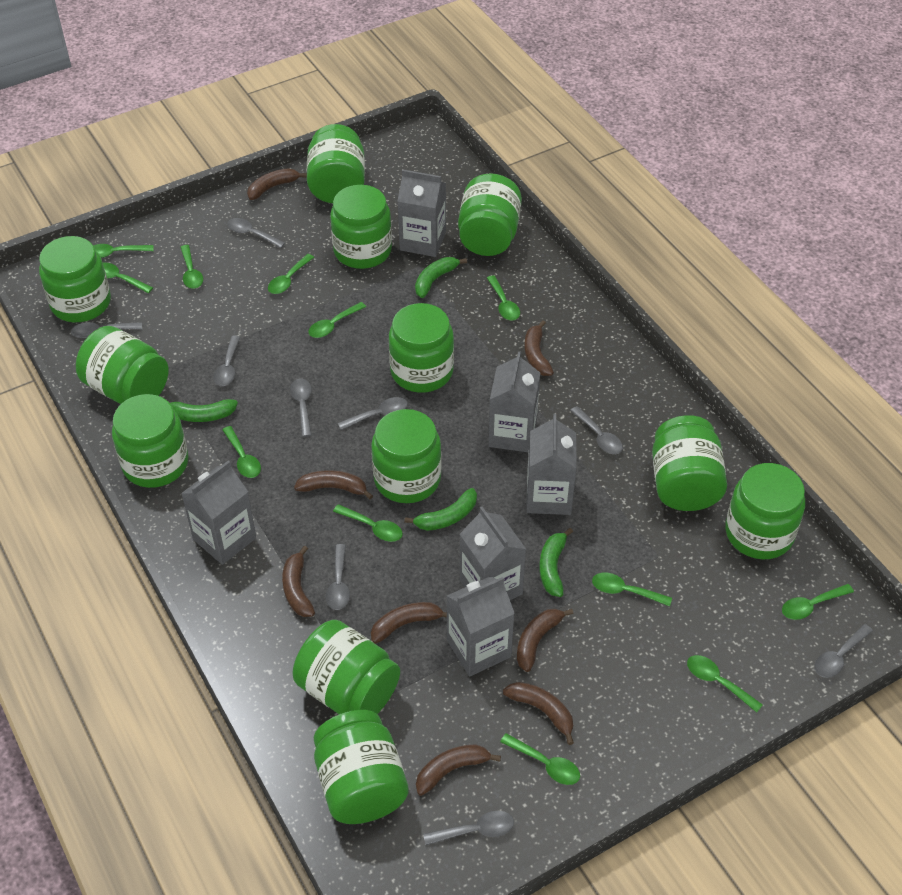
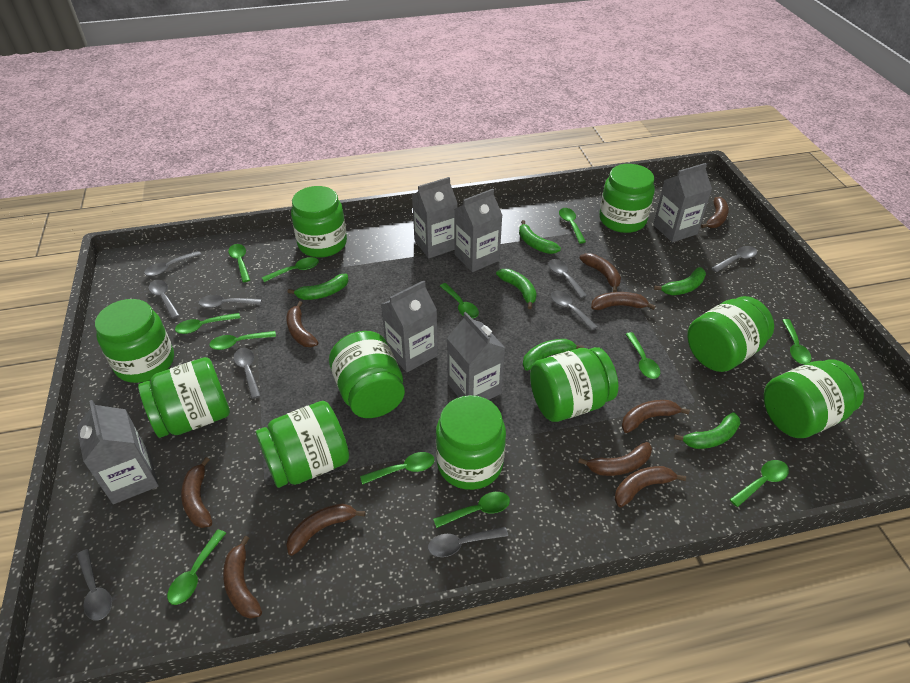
brown banana: 8 -> 10
green banana: 4 -> 6
green jar: 12 -> 10

